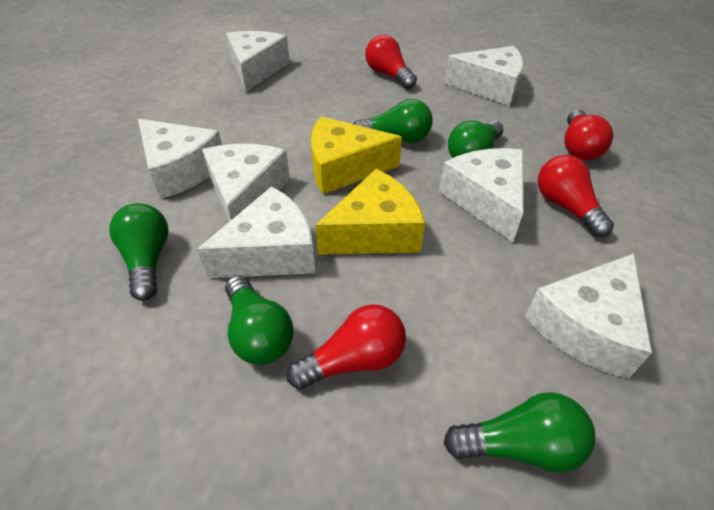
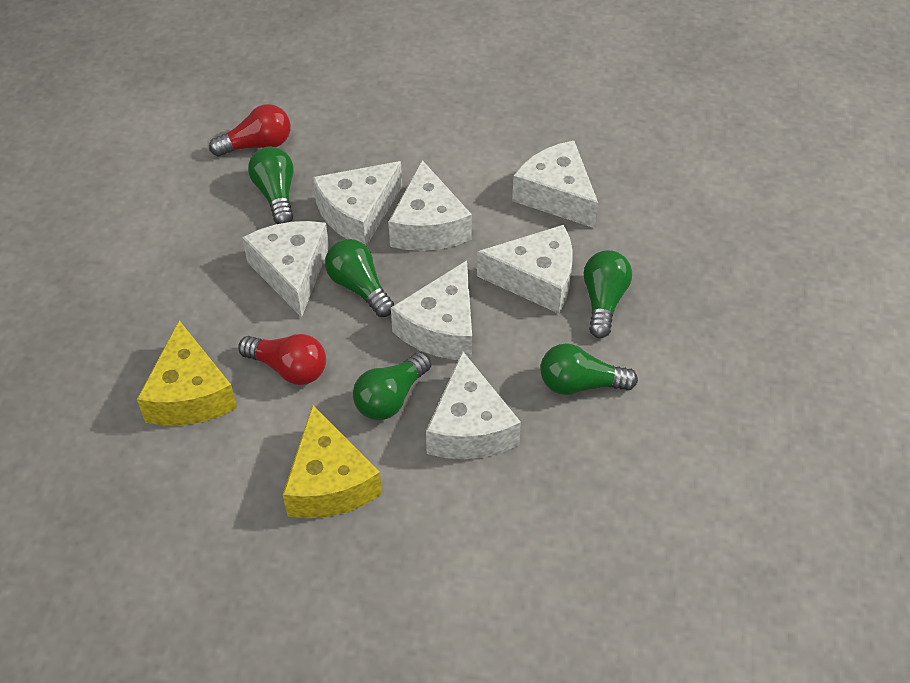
red light bulb: 4 -> 2

